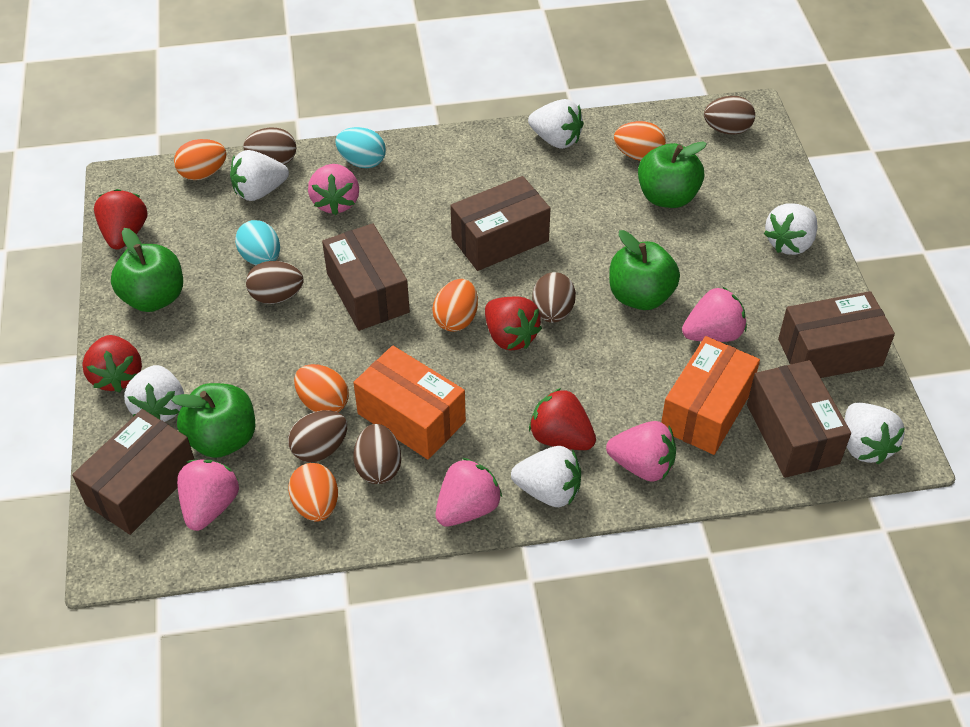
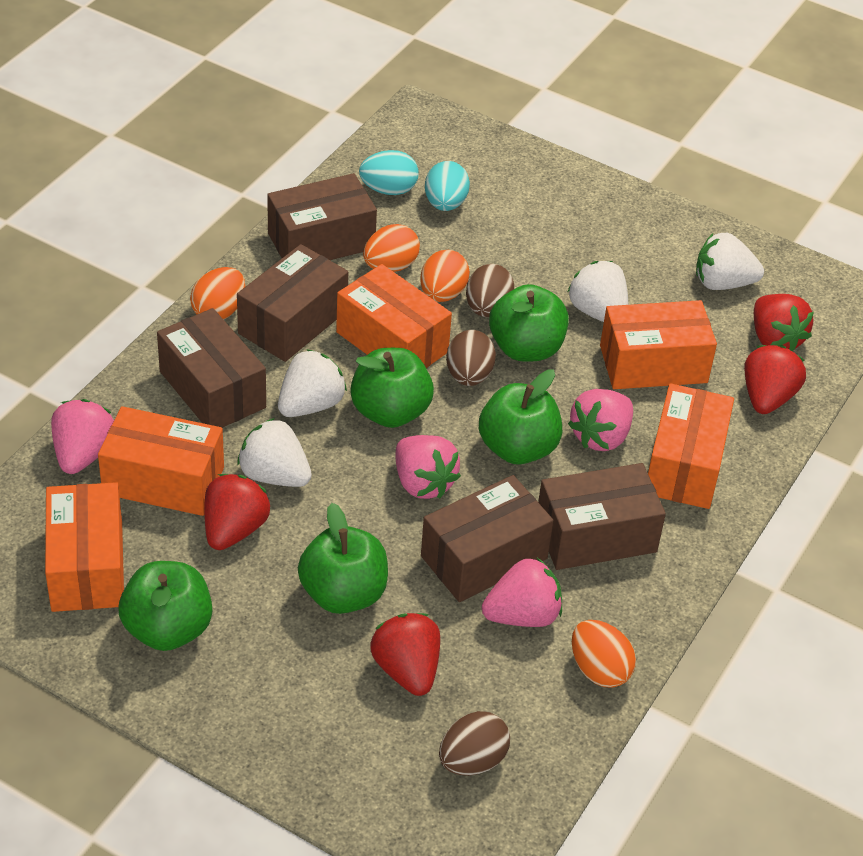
brown egg: 6 -> 3
green apple: 4 -> 5
orange box: 2 -> 5
orange egg: 5 -> 4
pink strawberry: 5 -> 4
white strawberry: 6 -> 4

